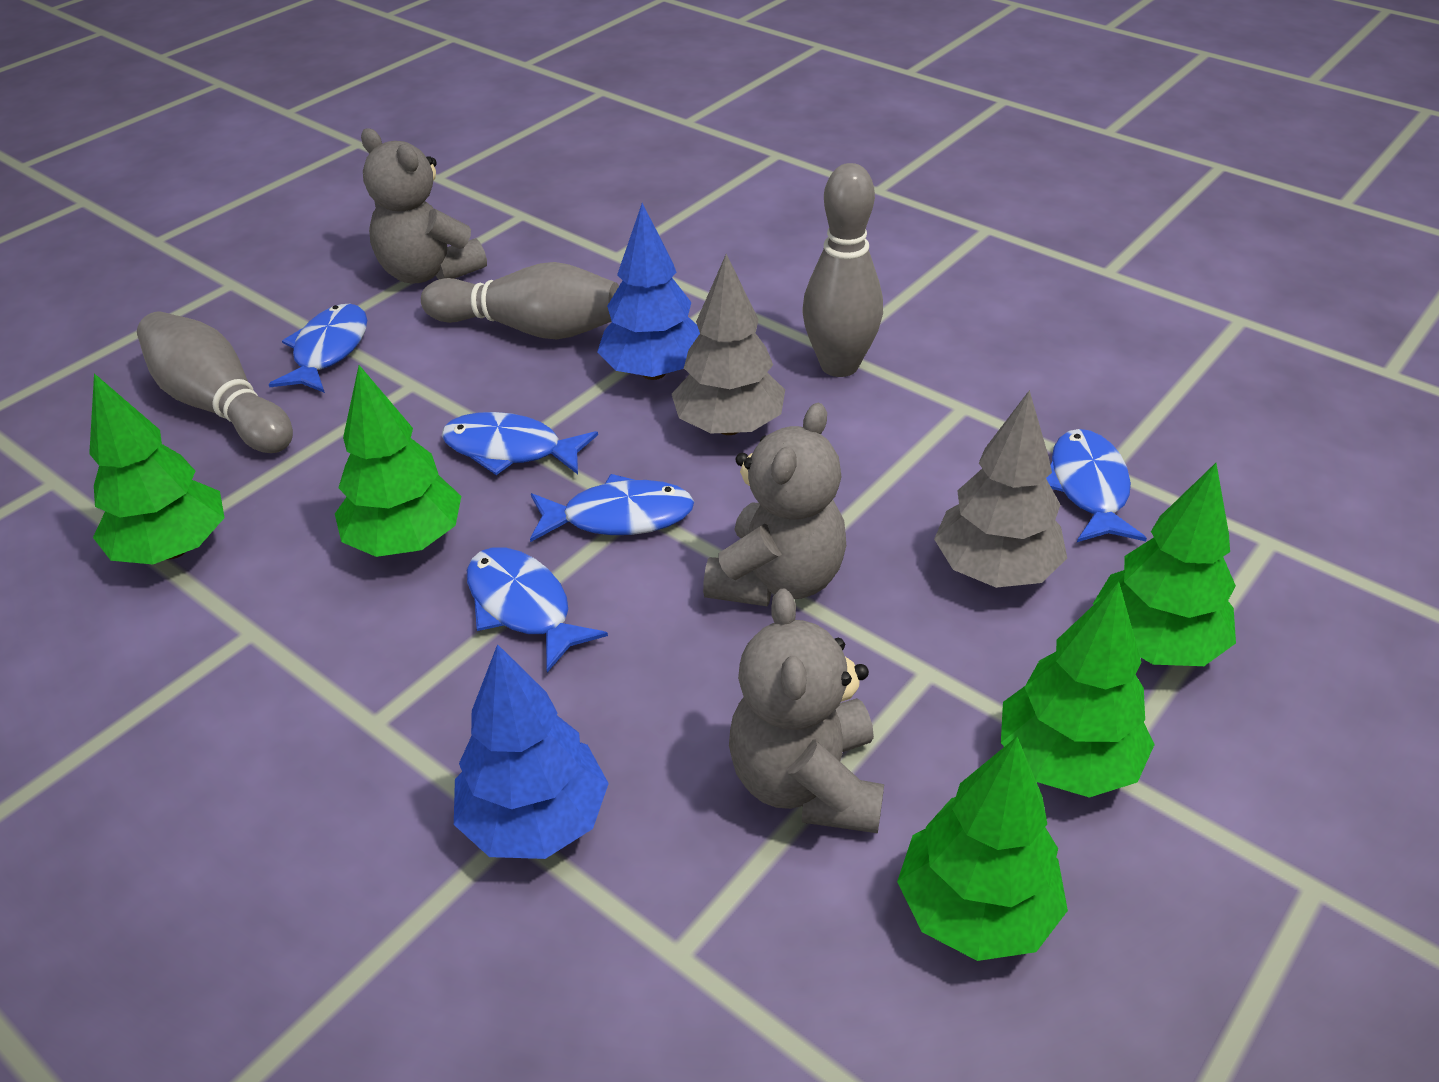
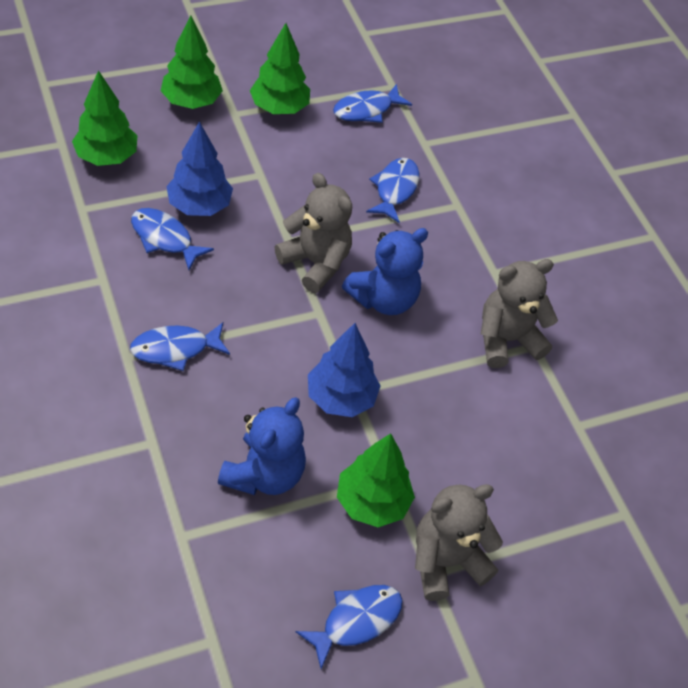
blue teddy bear: 0 -> 2
green tree: 5 -> 4
grey bowling pin: 3 -> 0
grey tree: 2 -> 0

